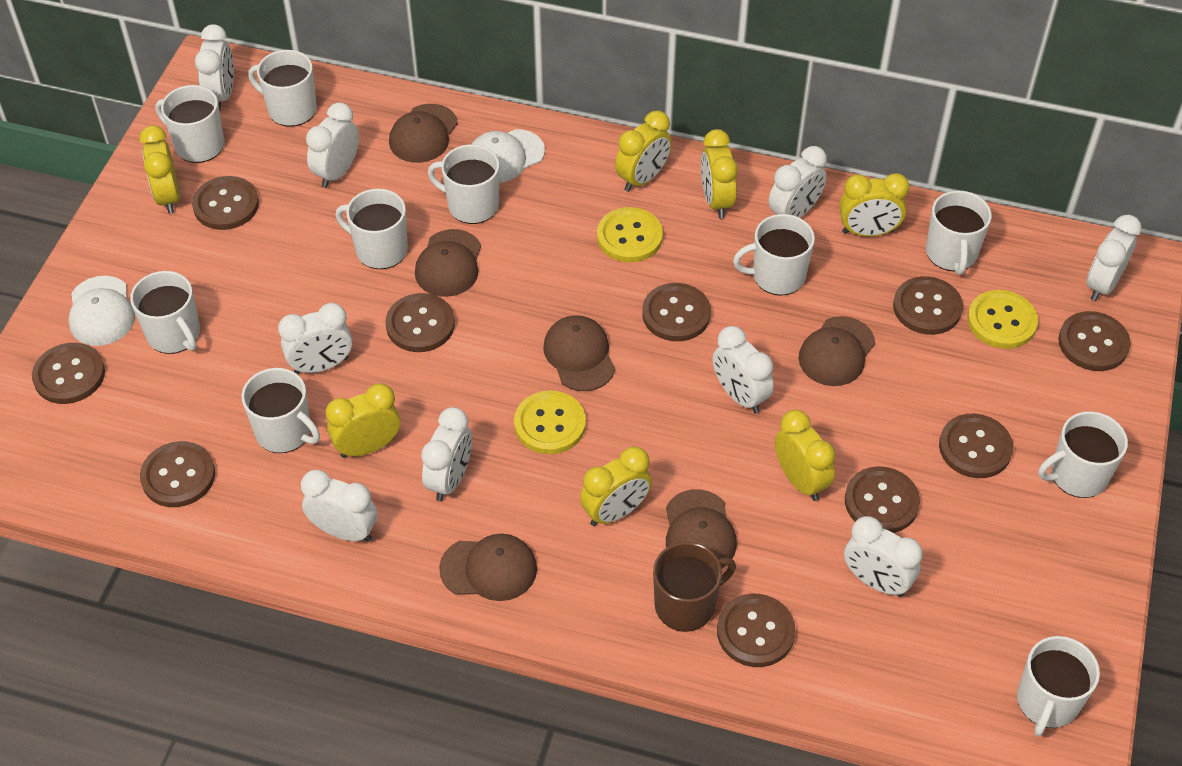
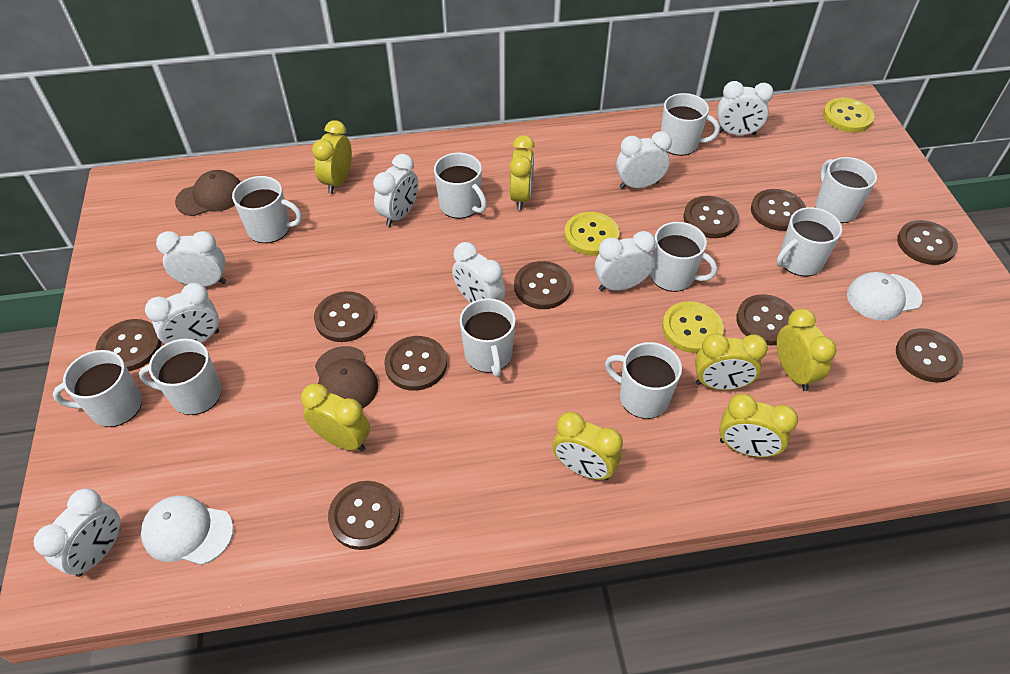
brown cap: 6 -> 2
brown mug: 1 -> 0
white clock: 9 -> 8

